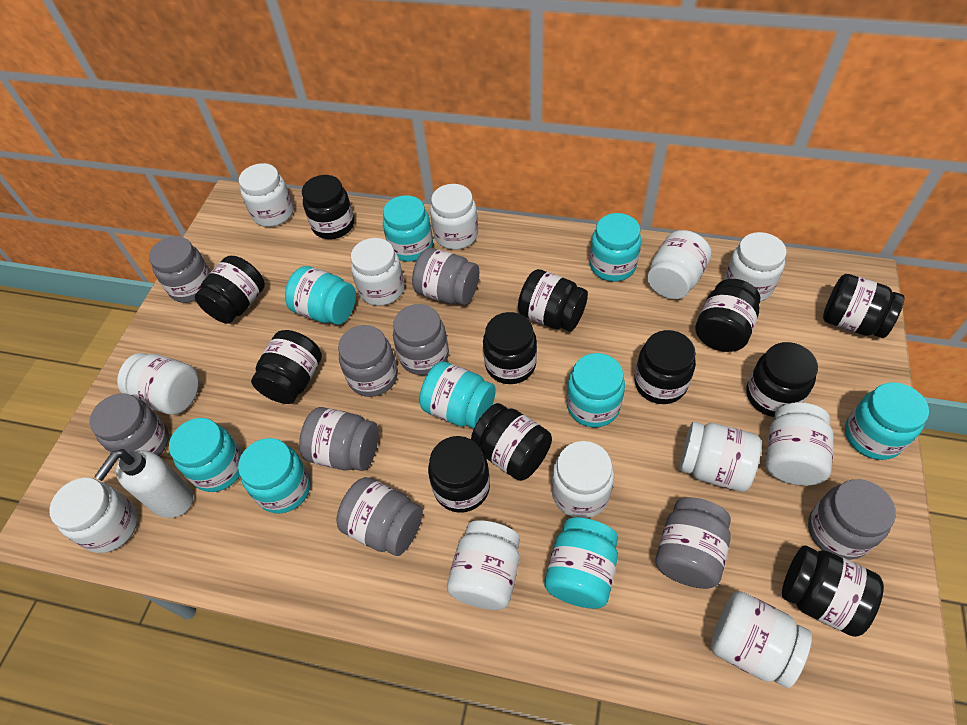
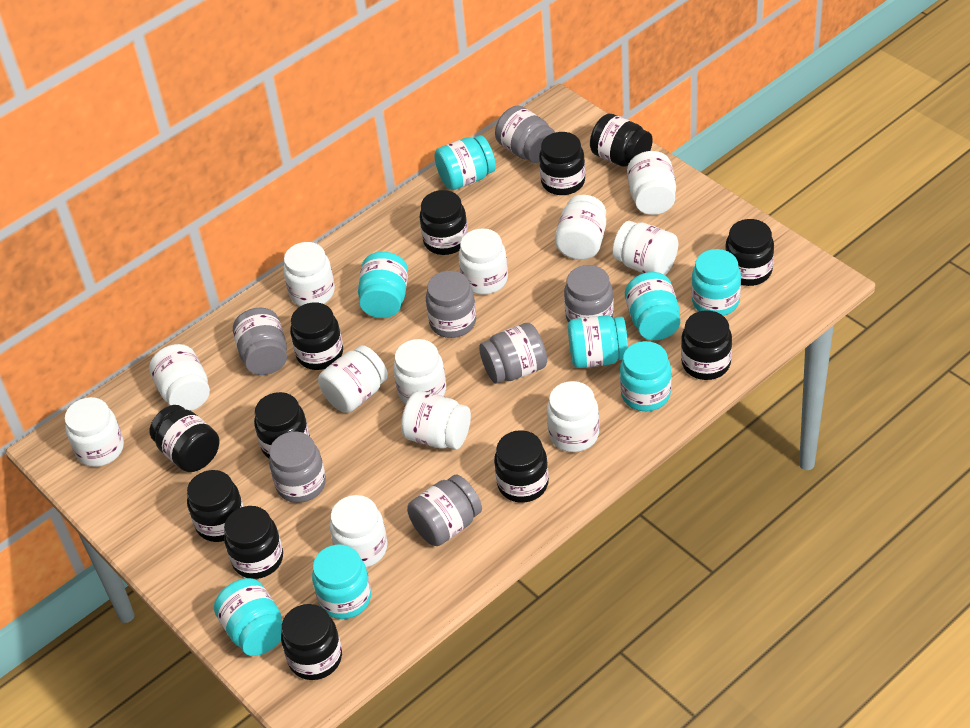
grey jar: 9 -> 7
turquoise jar: 9 -> 8
white soap dispenser: 1 -> 0

